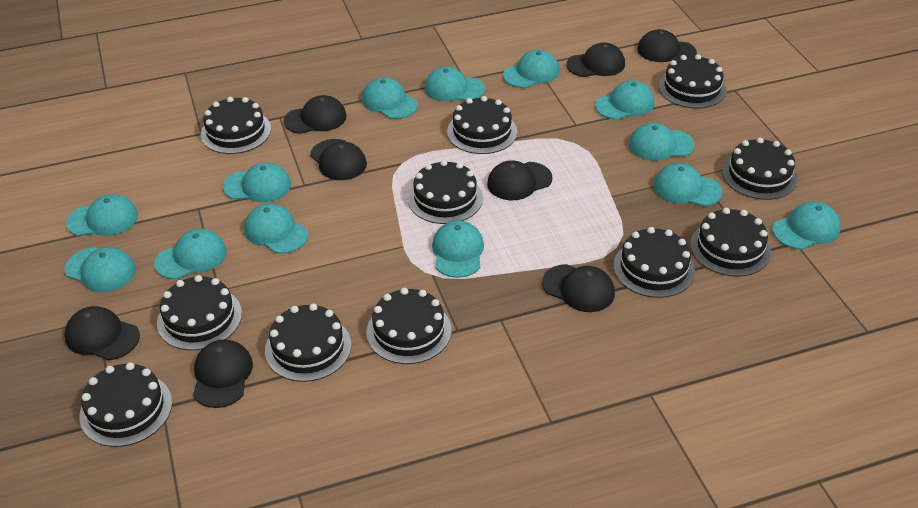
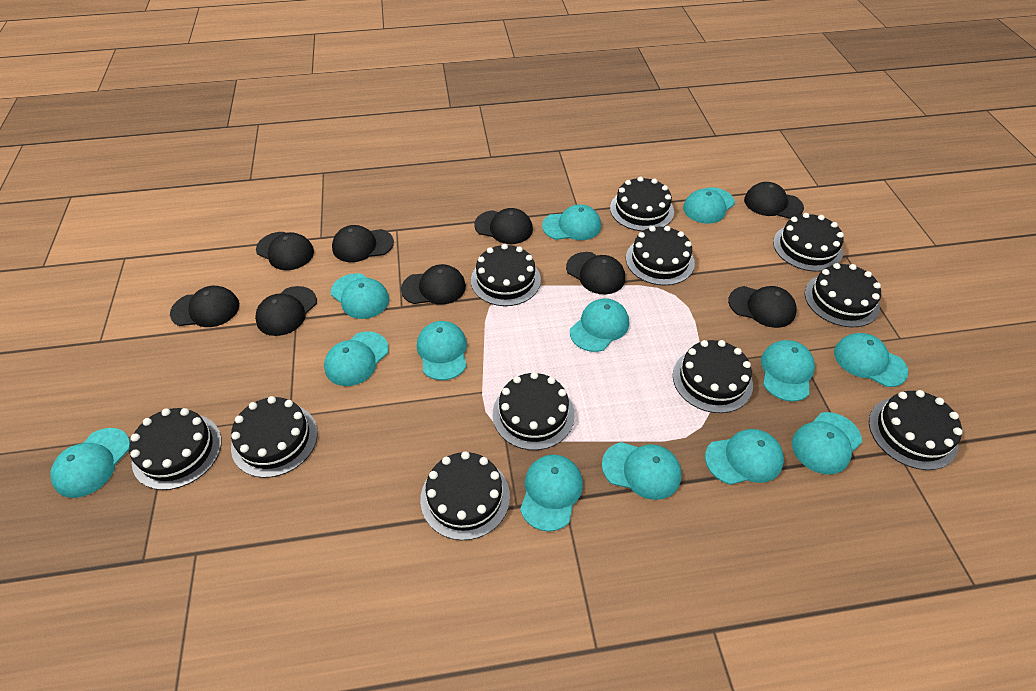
black cap: 8 -> 9

